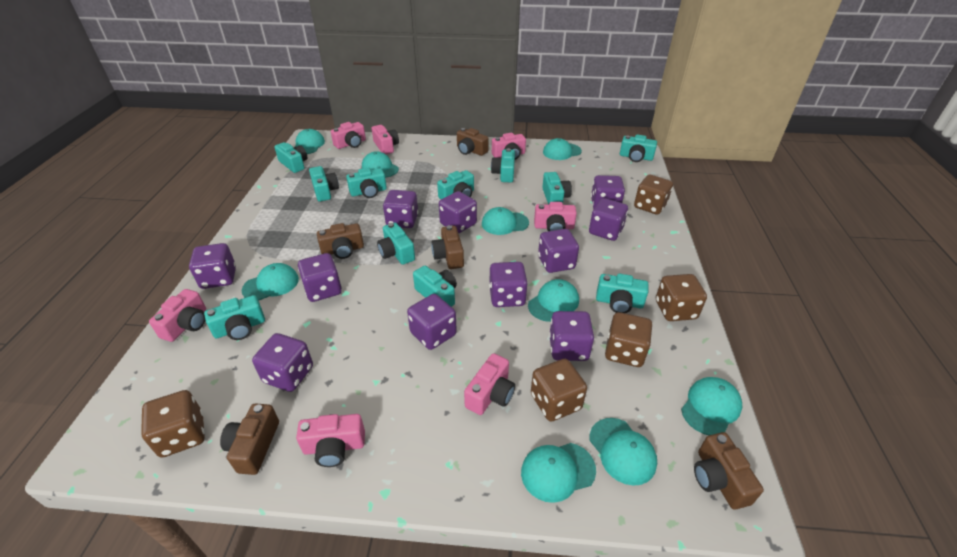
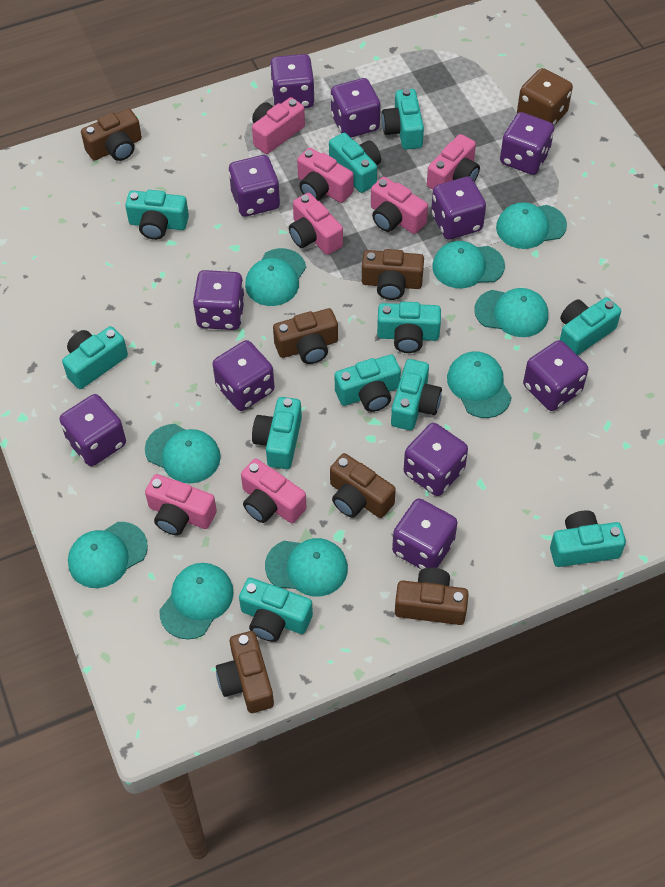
brown camera: 5 -> 6
brown dice: 5 -> 1

